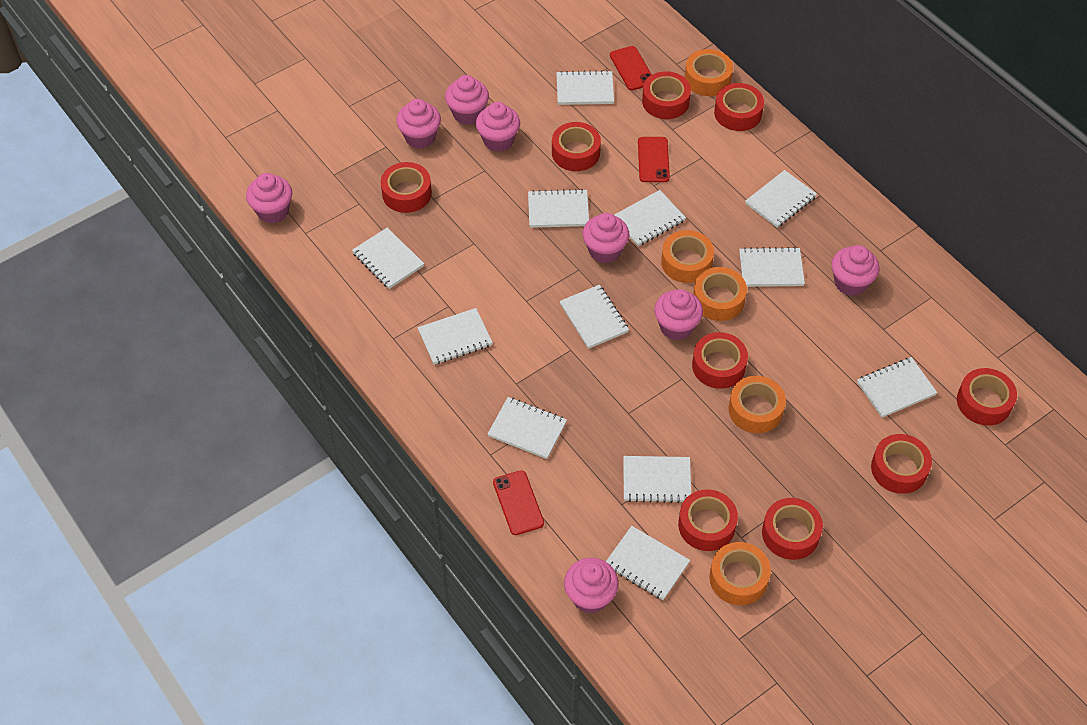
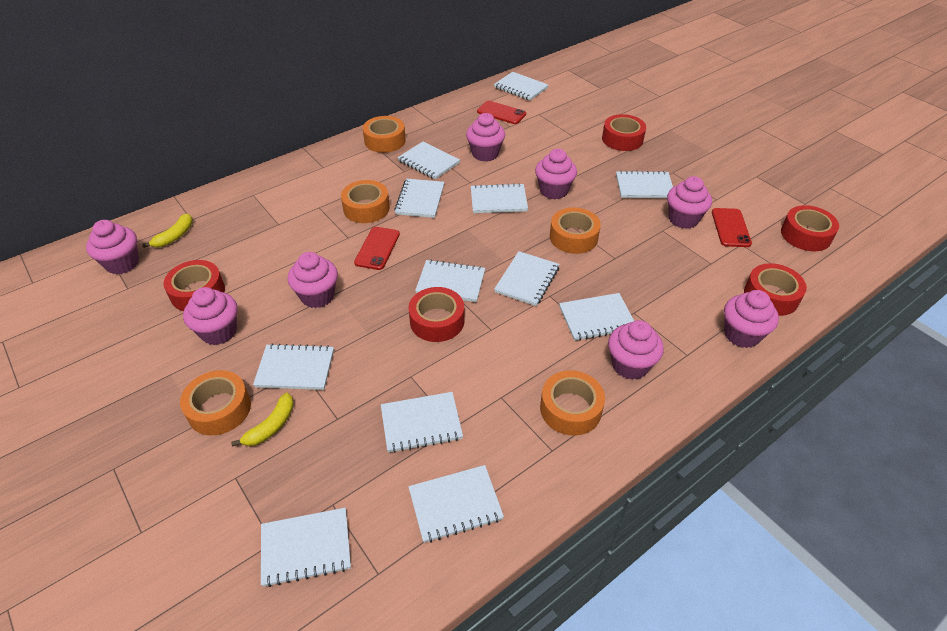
red tape: 9 -> 5
yellow banana: 0 -> 2

